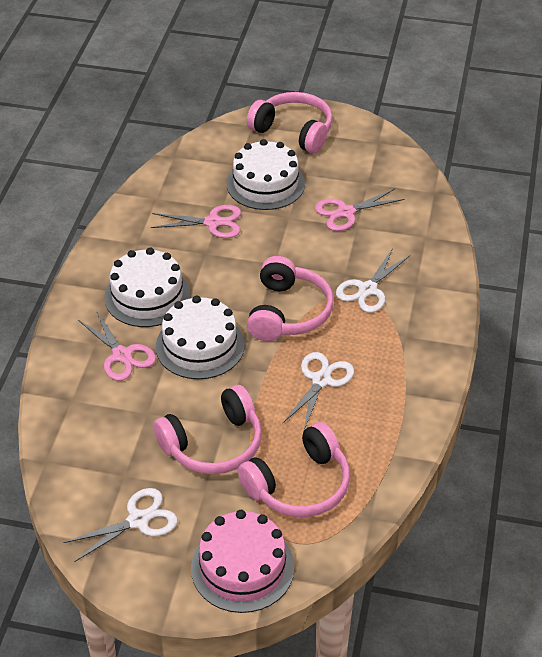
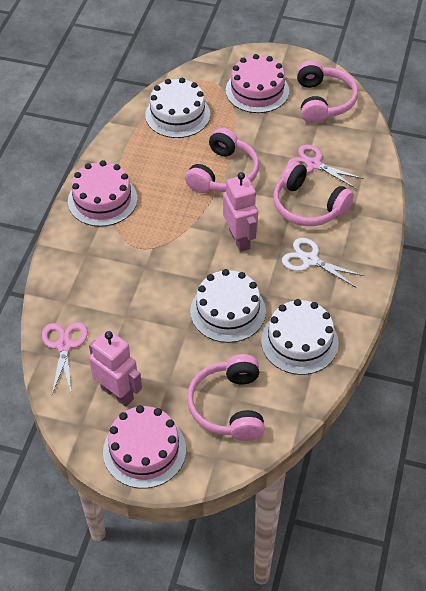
pink cake: 1 -> 3
pink robot: 0 -> 2
pink scissors: 3 -> 2
white scissors: 3 -> 1

